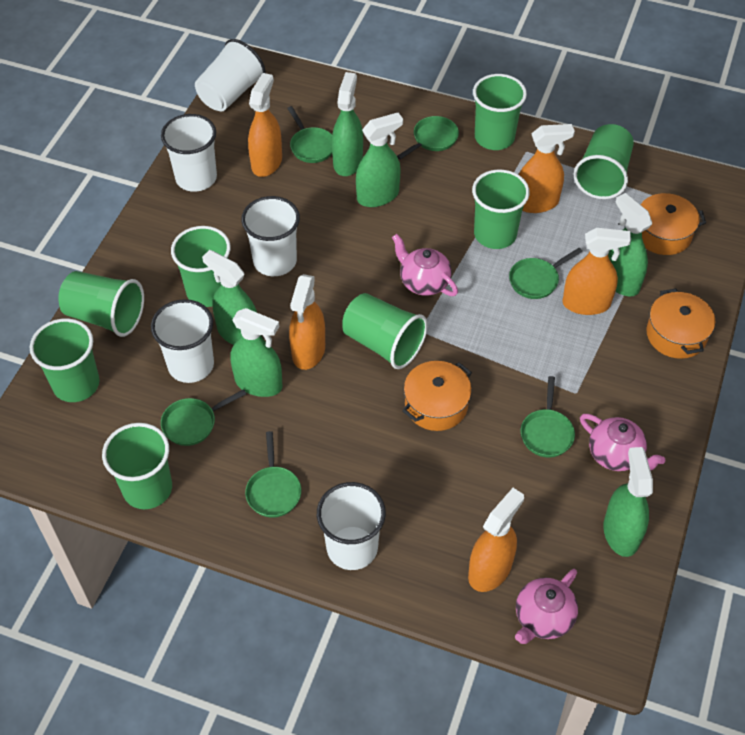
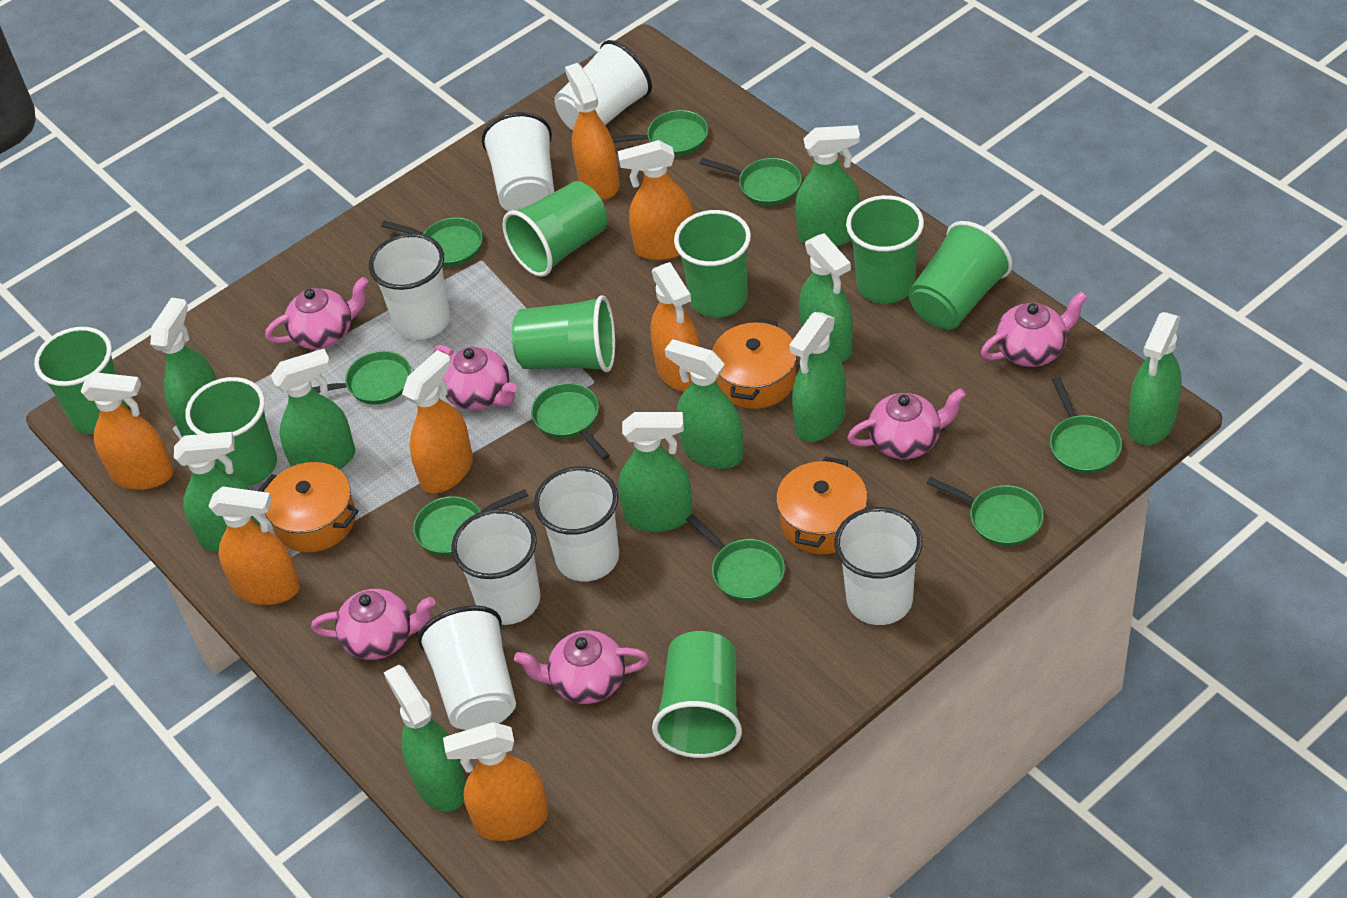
green pan: 6 -> 9
green spray bottle: 6 -> 10
orange spray bottle: 5 -> 7
pink teapot: 3 -> 6
white cup: 5 -> 7

